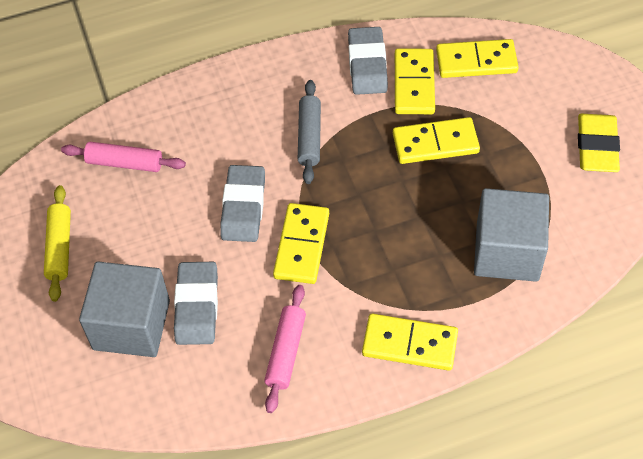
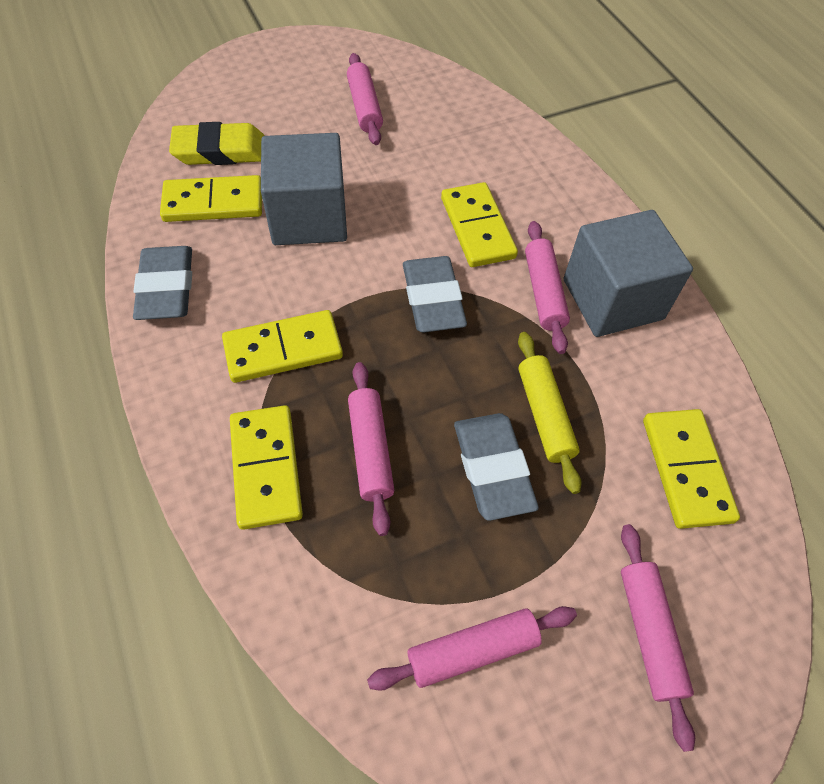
grey rolling pin: 1 -> 0
pink rolling pin: 2 -> 5

